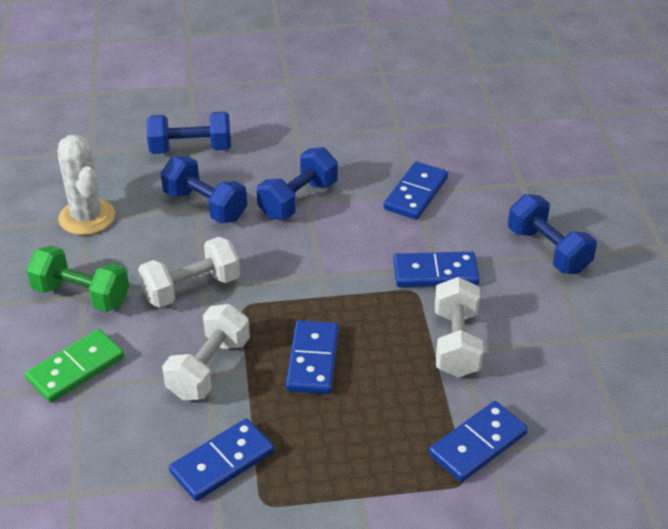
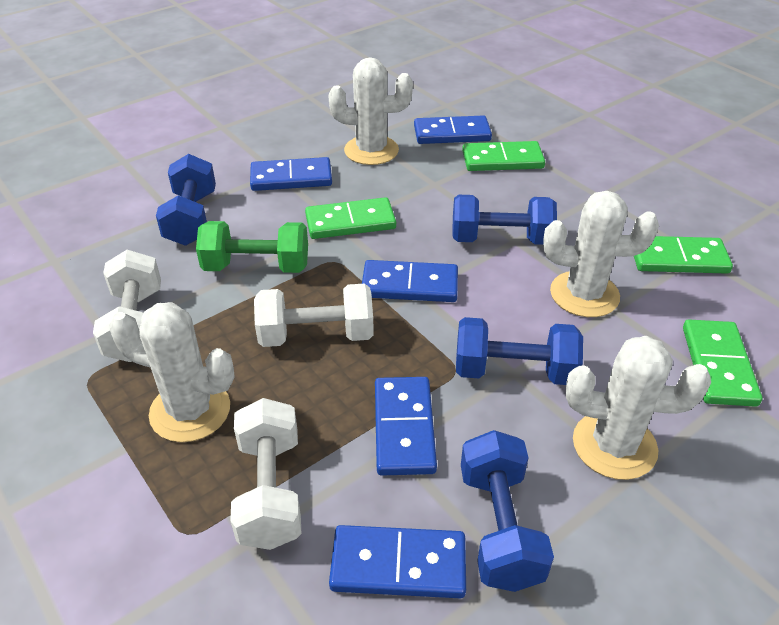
green domino: 1 -> 4
white cactus: 1 -> 4

